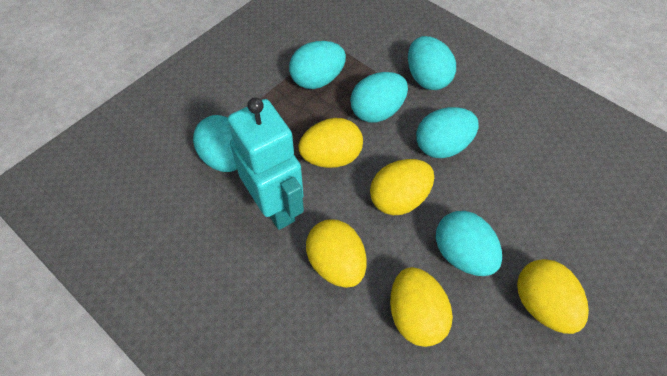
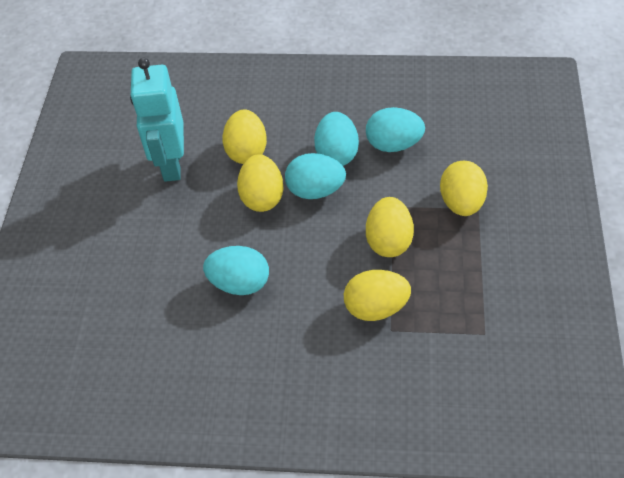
turquoise egg: 6 -> 4

